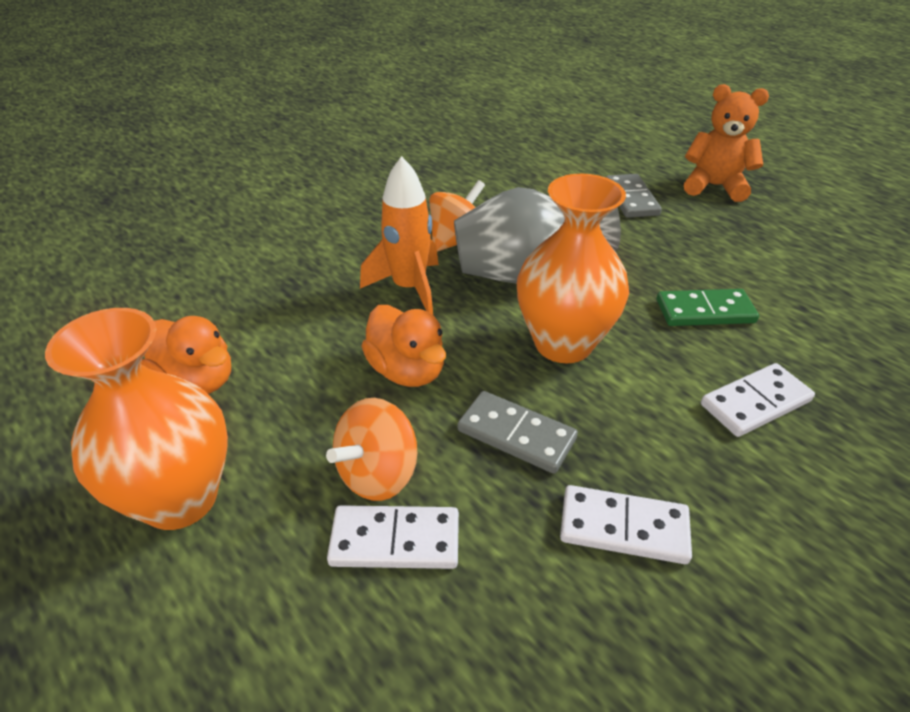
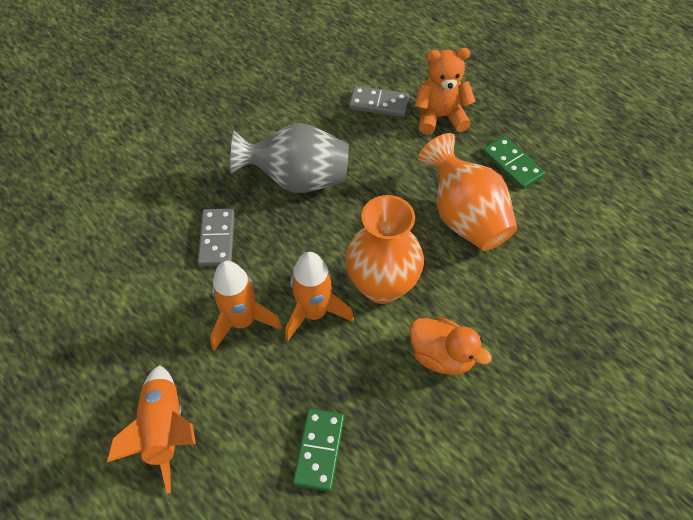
green domino: 1 -> 2
orange duck: 2 -> 1
orange rocket: 1 -> 3
orange spinning top: 2 -> 0
white domino: 3 -> 0

